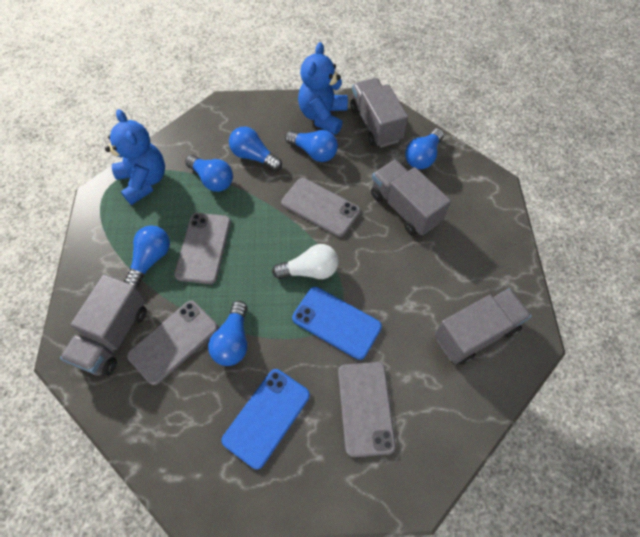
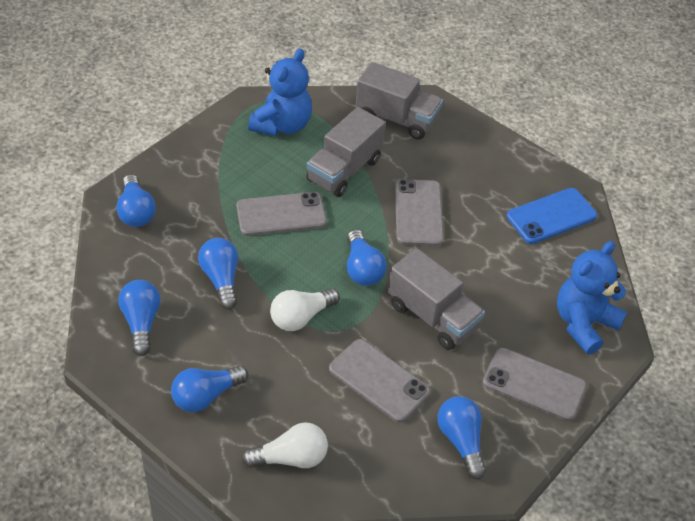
blue phone: 2 -> 1
grey truck: 4 -> 3
white light bulb: 1 -> 2

